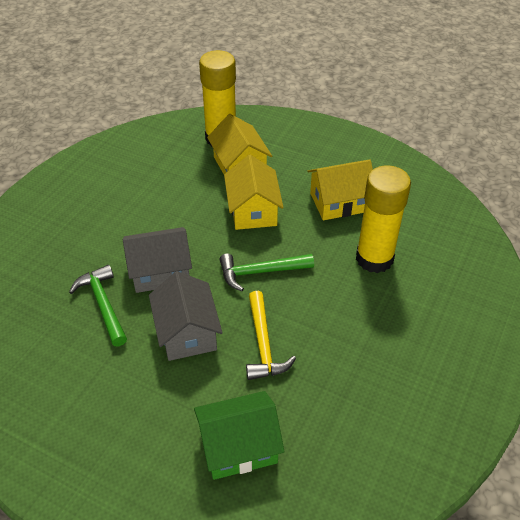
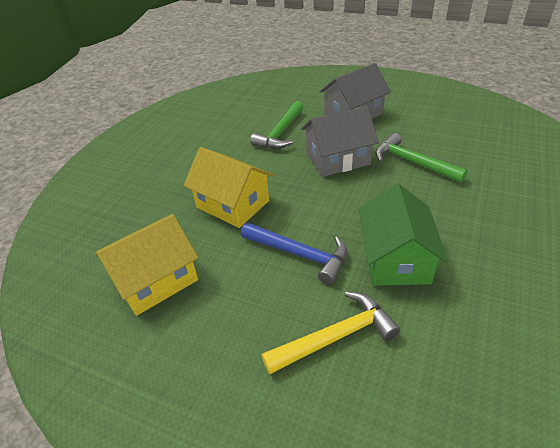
blue hammer: 0 -> 1
yellow glue stick: 2 -> 0
yellow house: 3 -> 2

